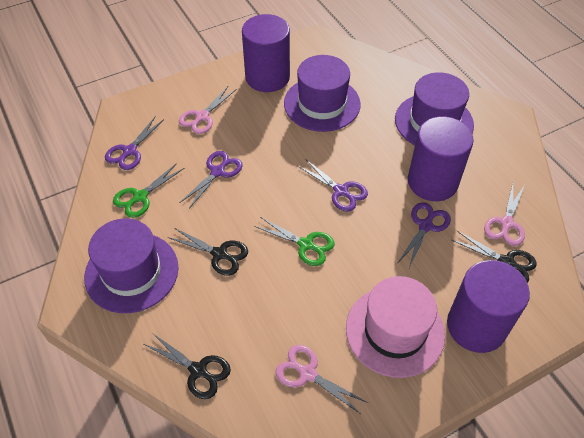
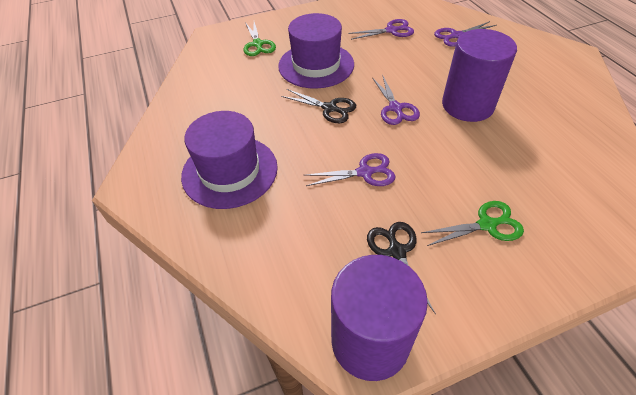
black scissors: 3 -> 2
pink hat: 1 -> 0
pink scissors: 3 -> 0
purple cylinder: 3 -> 2
purple hat: 3 -> 2

